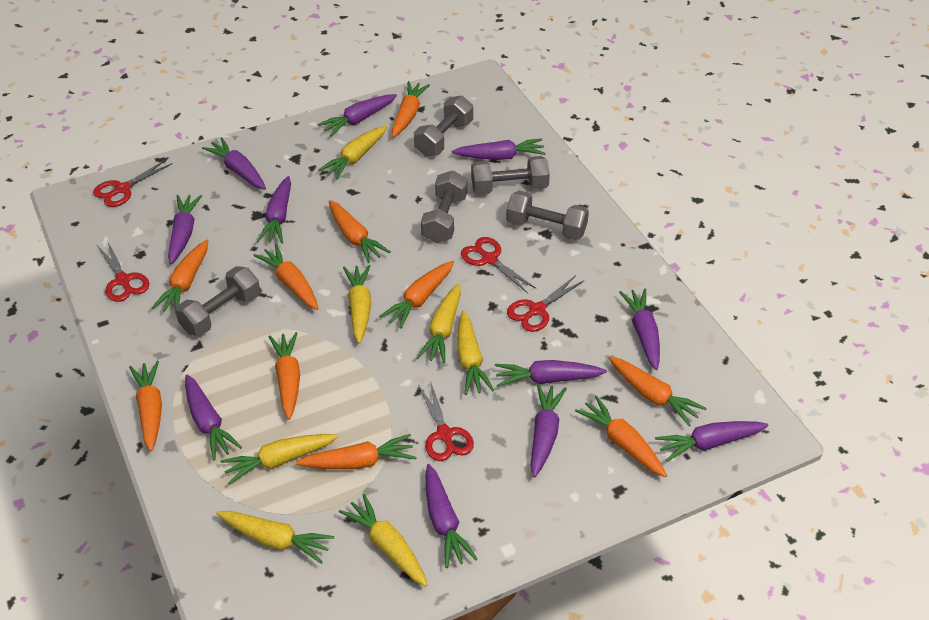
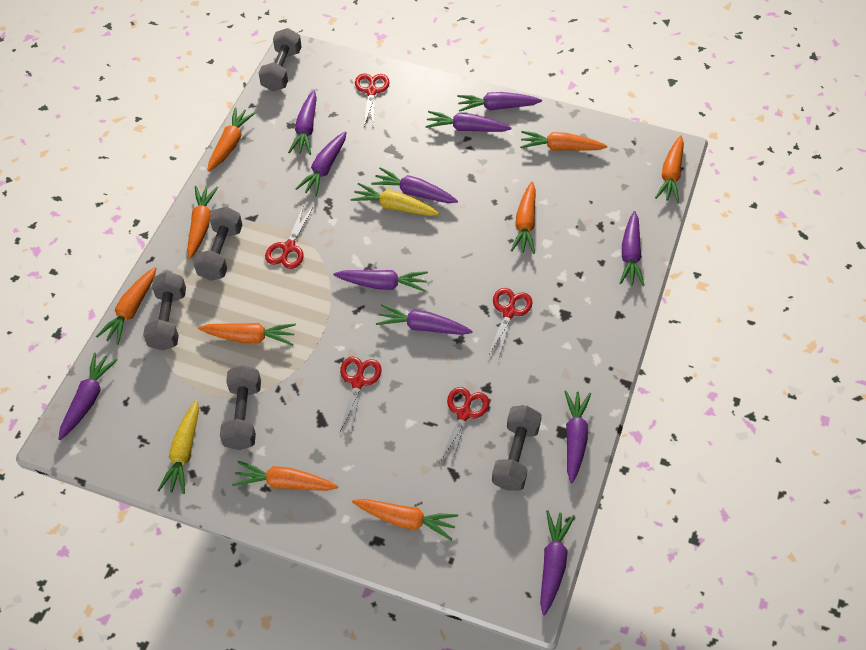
orange carrot: 10 -> 9
yellow carrot: 7 -> 2

